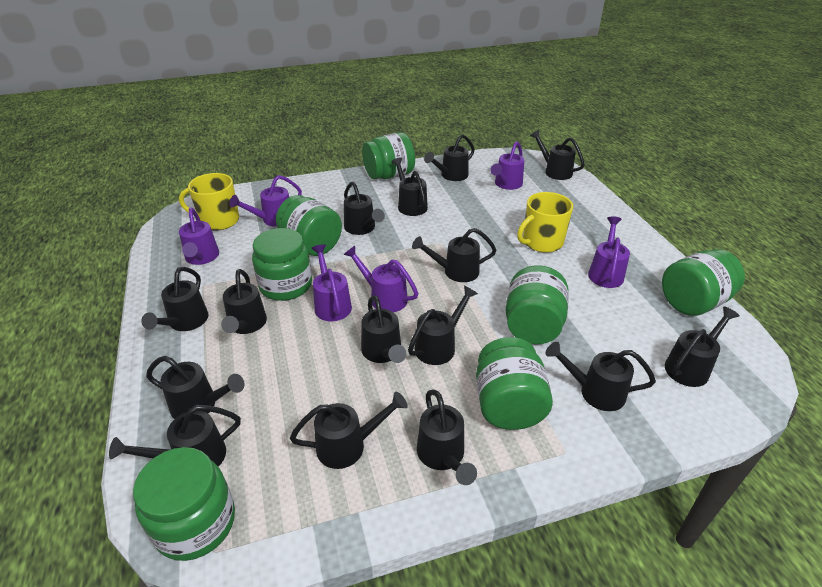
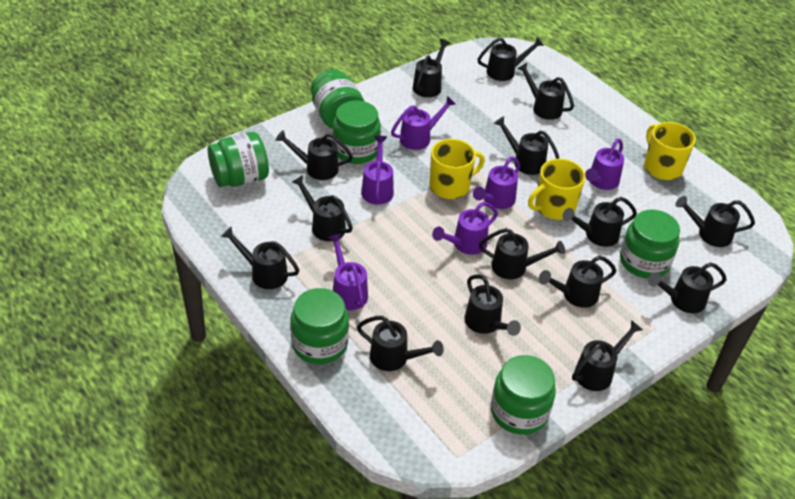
green jar: 7 -> 6
yellow mug: 2 -> 3

